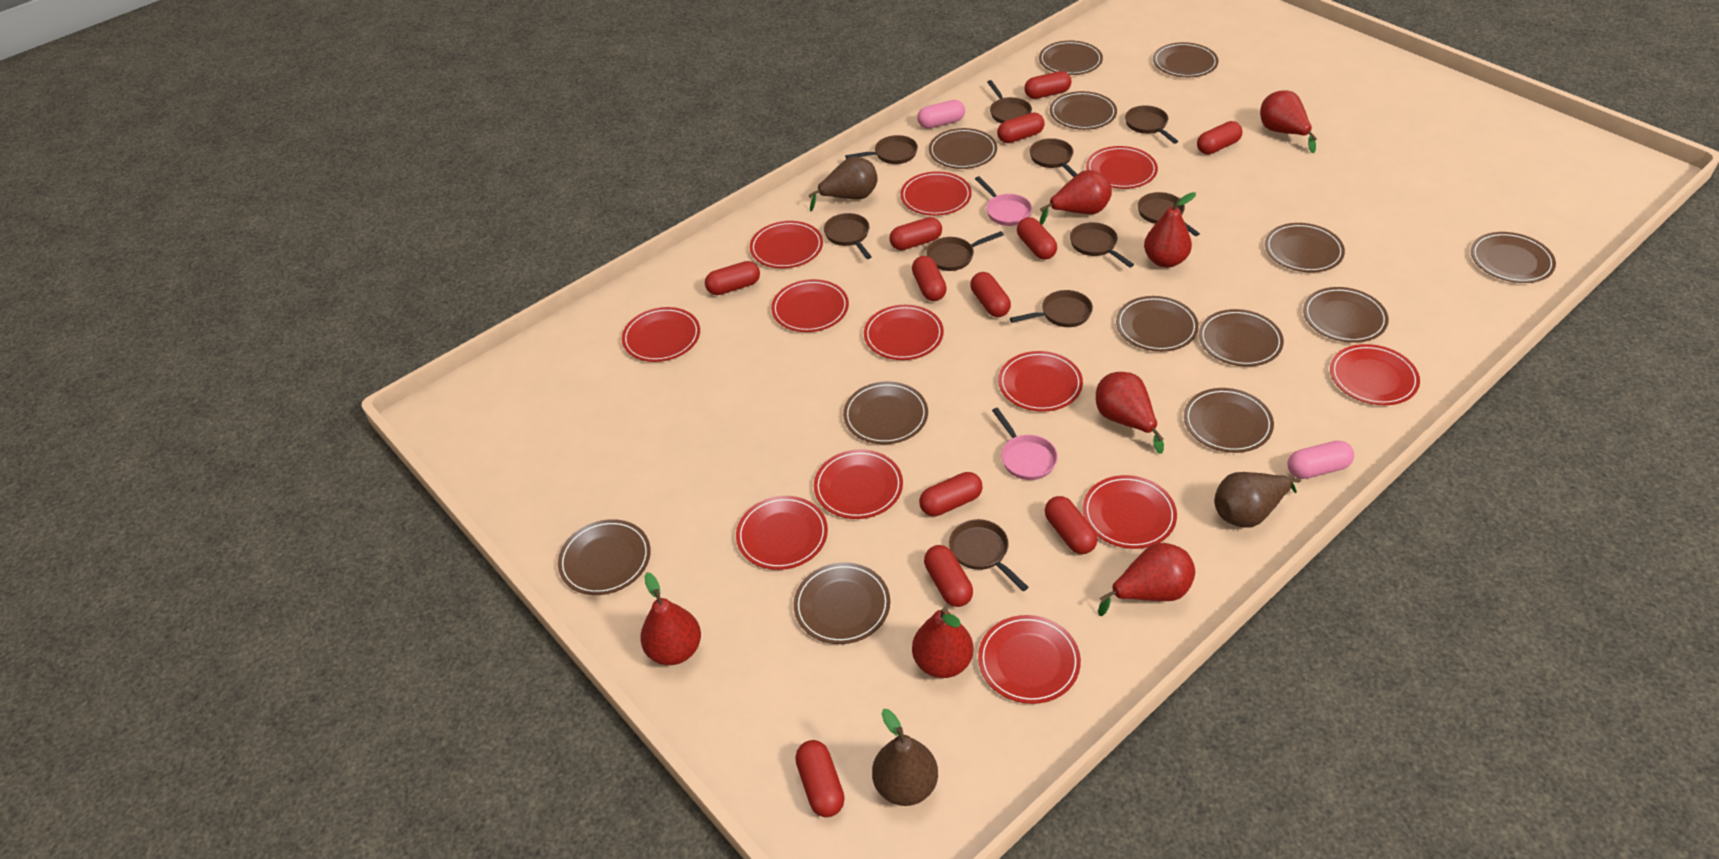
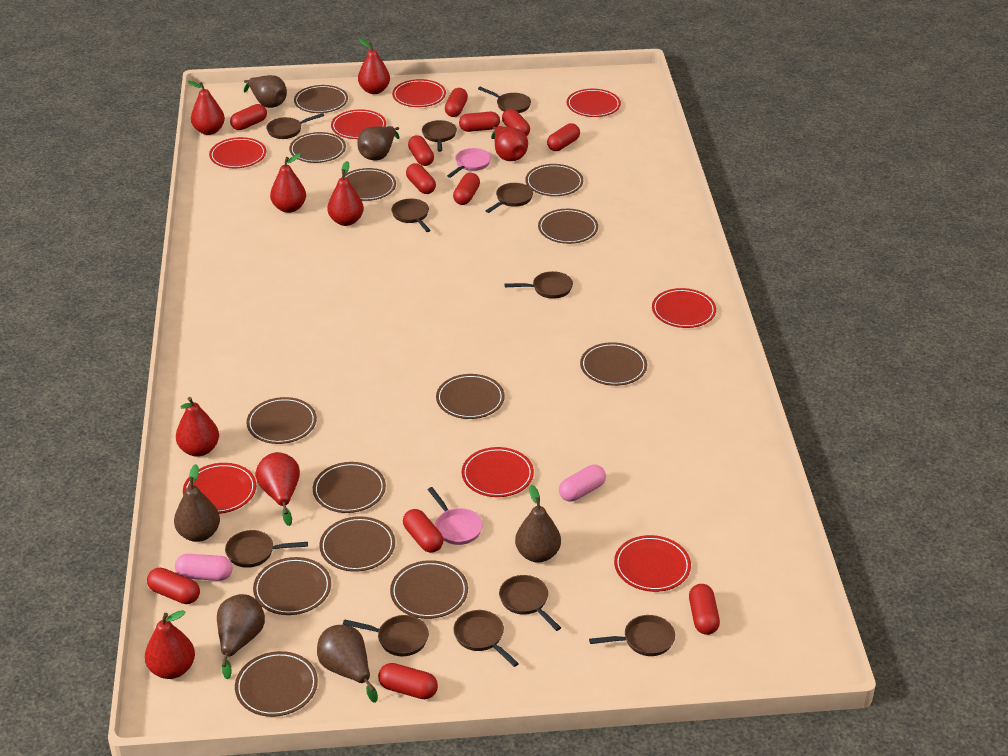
brown pan: 10 -> 11
brown pear: 3 -> 6
red pear: 7 -> 8
red plate: 12 -> 8

